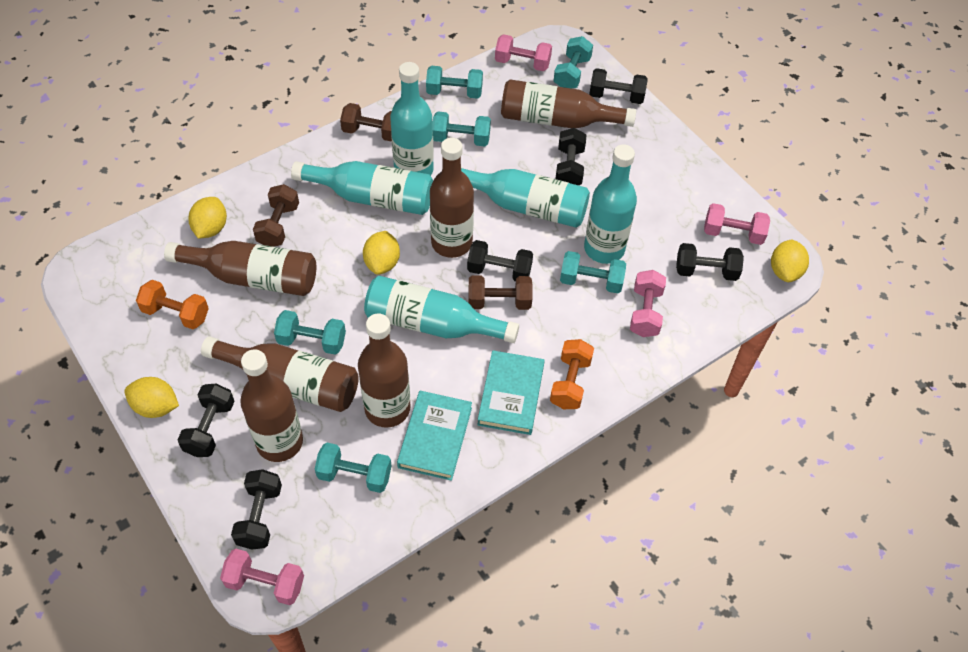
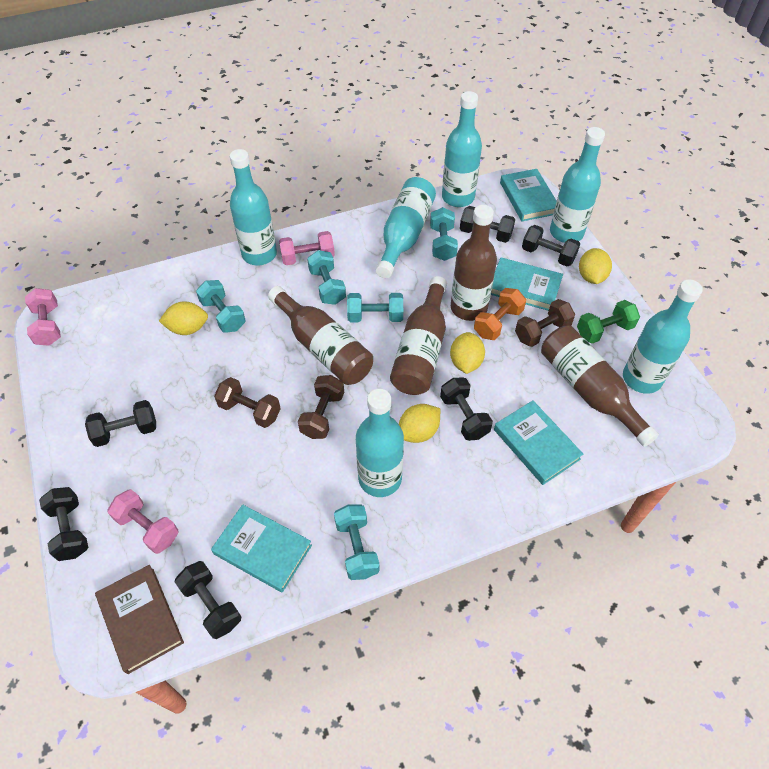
brown book: 0 -> 1
brown bottle: 6 -> 4
green dumbbell: 0 -> 1
orange dumbbell: 2 -> 1
pink dumbbell: 4 -> 3
turquoise book: 2 -> 4
turquoise bottle: 5 -> 6
turquoise dumbbell: 6 -> 5

